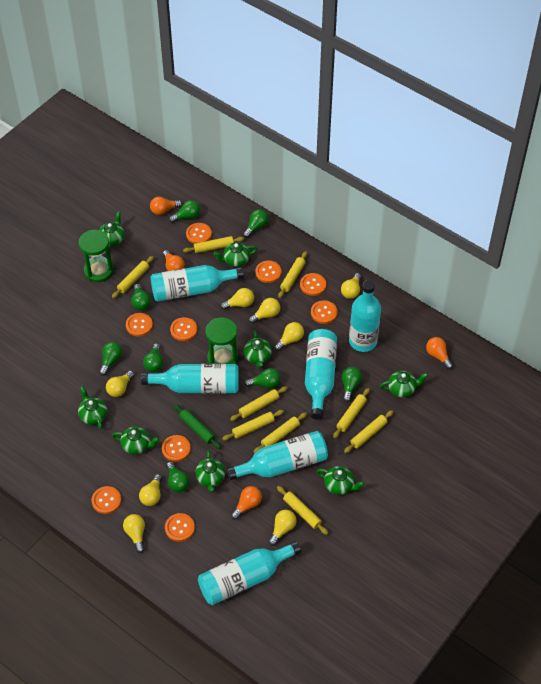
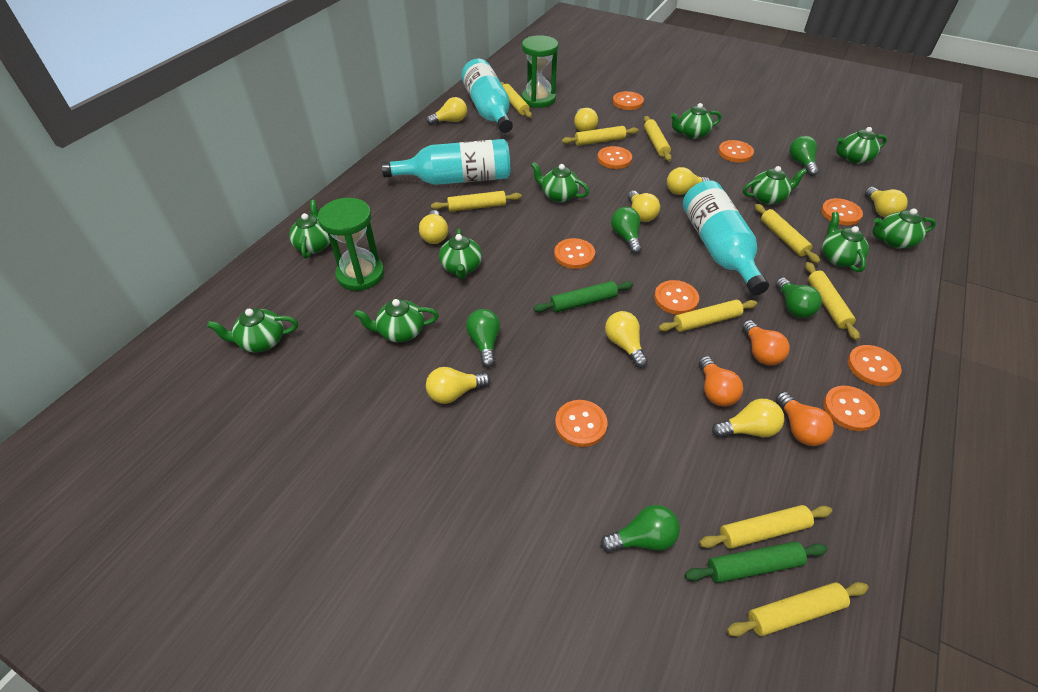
green light bulb: 8 -> 5
green rolling pin: 1 -> 2
green teapot: 8 -> 10
orange light bulb: 4 -> 3
turquoise bottle: 6 -> 3
yellow light bulb: 8 -> 9

